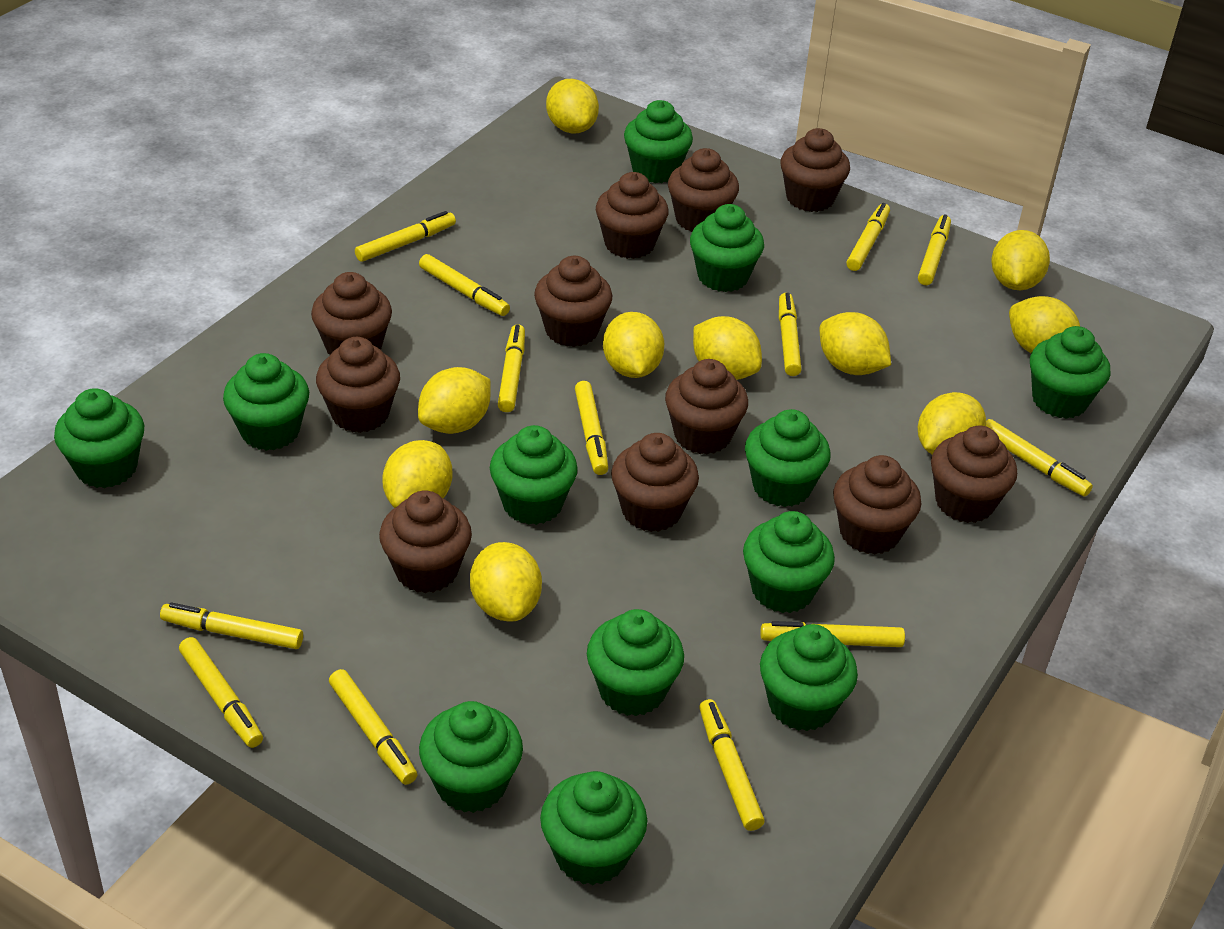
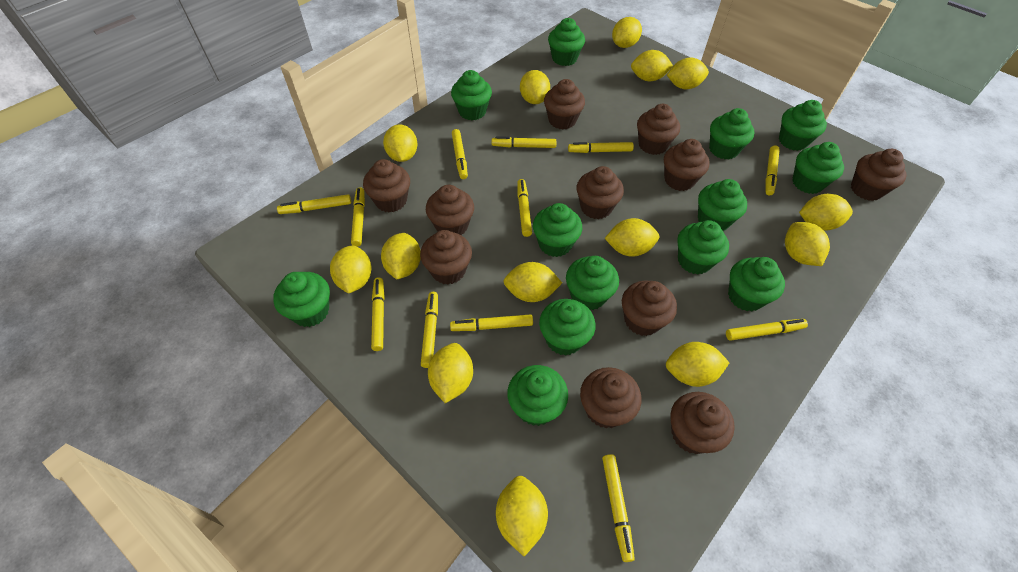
green cupcake: 12 -> 13
yellow lemon: 10 -> 14
yellow marker: 13 -> 12

